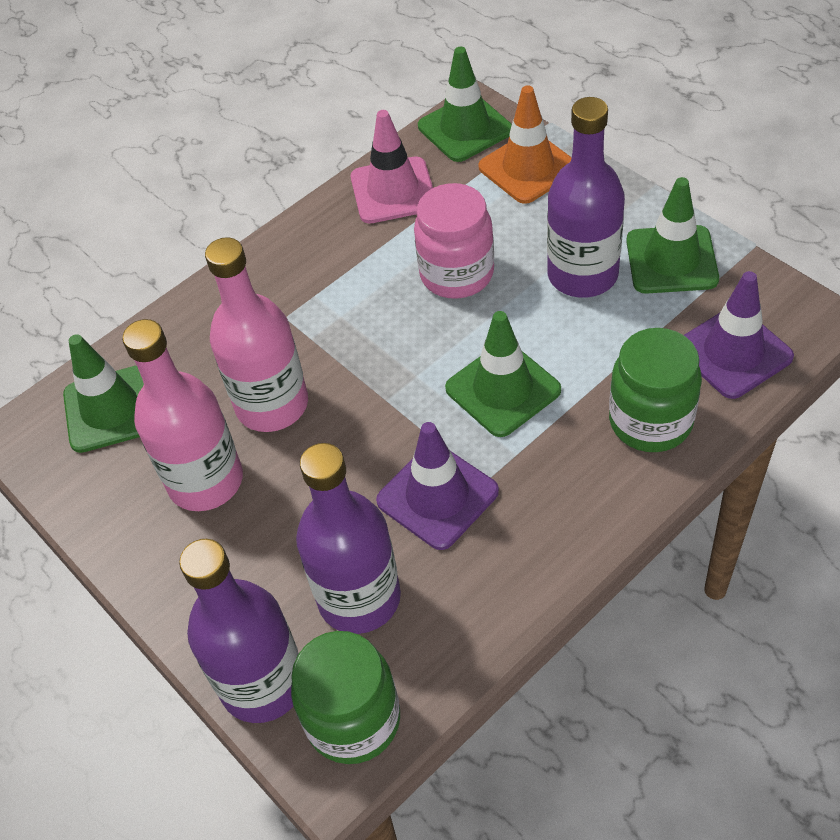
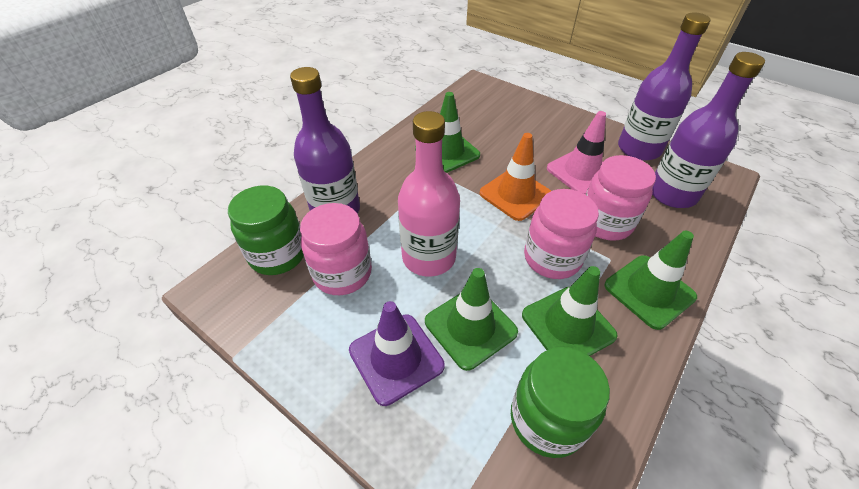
pink bottle: 2 -> 1
pink jar: 1 -> 3
purple traffic cone: 2 -> 1

